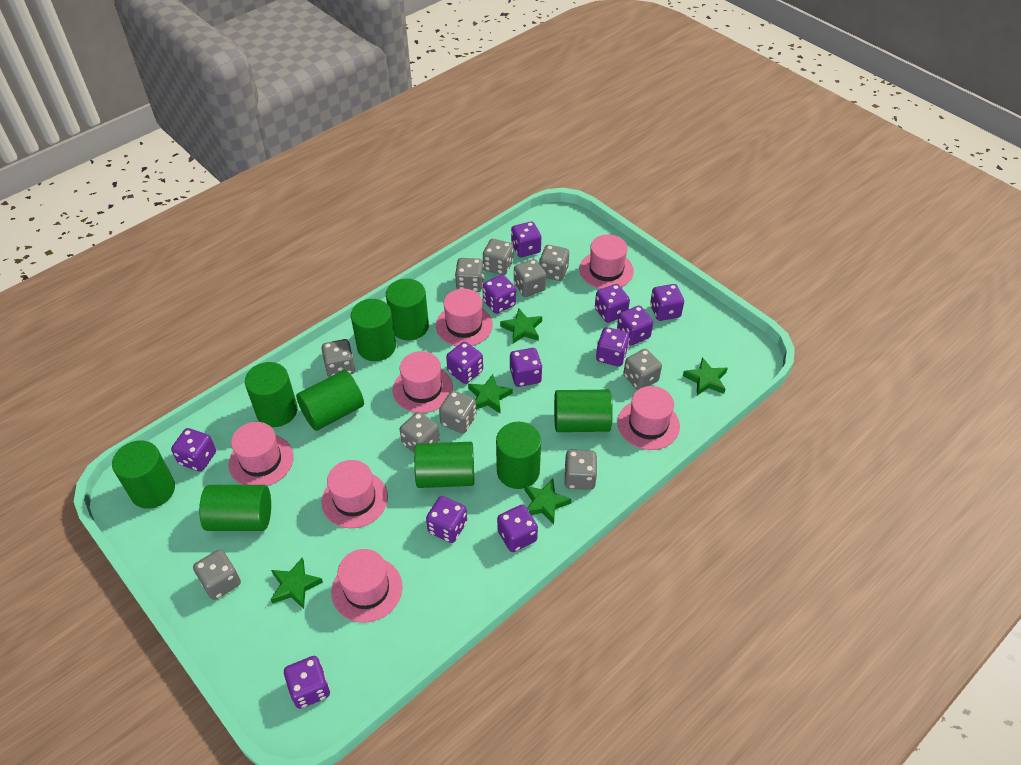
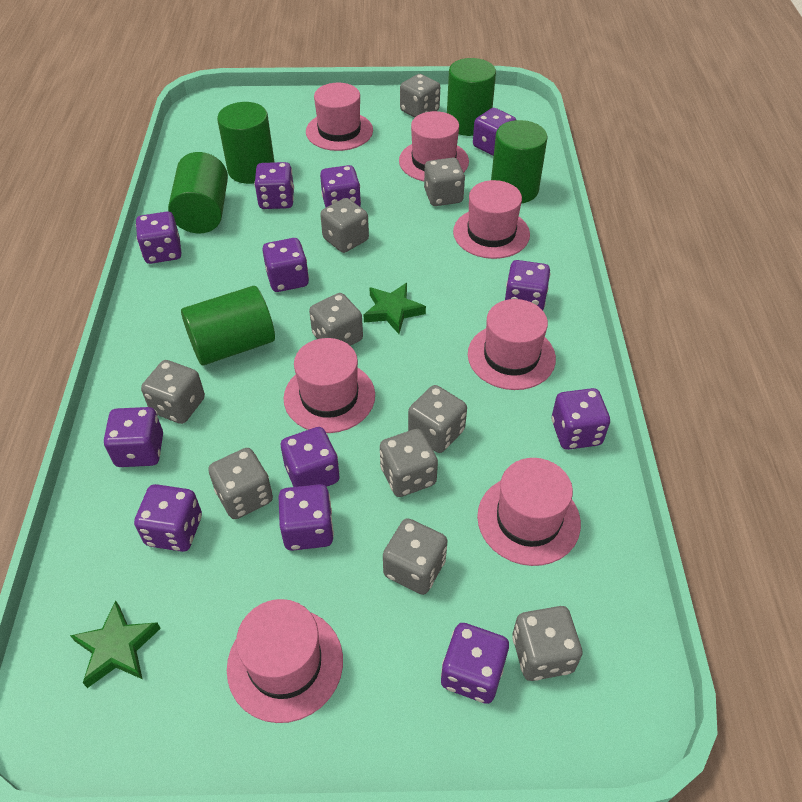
green cylinder: 9 -> 5
green star: 5 -> 2

